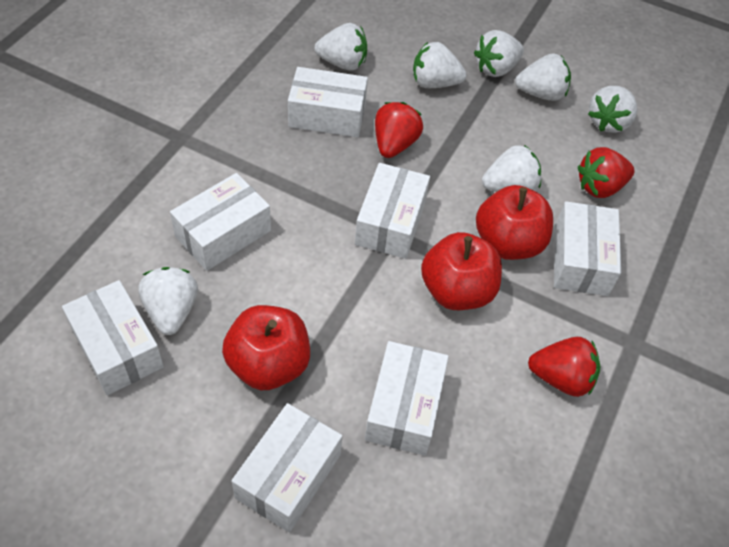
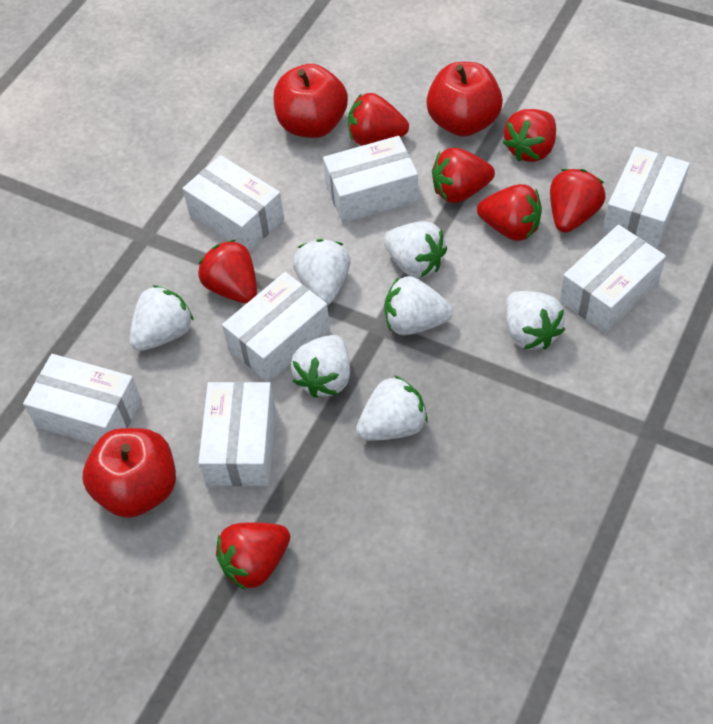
red strawberry: 3 -> 7

